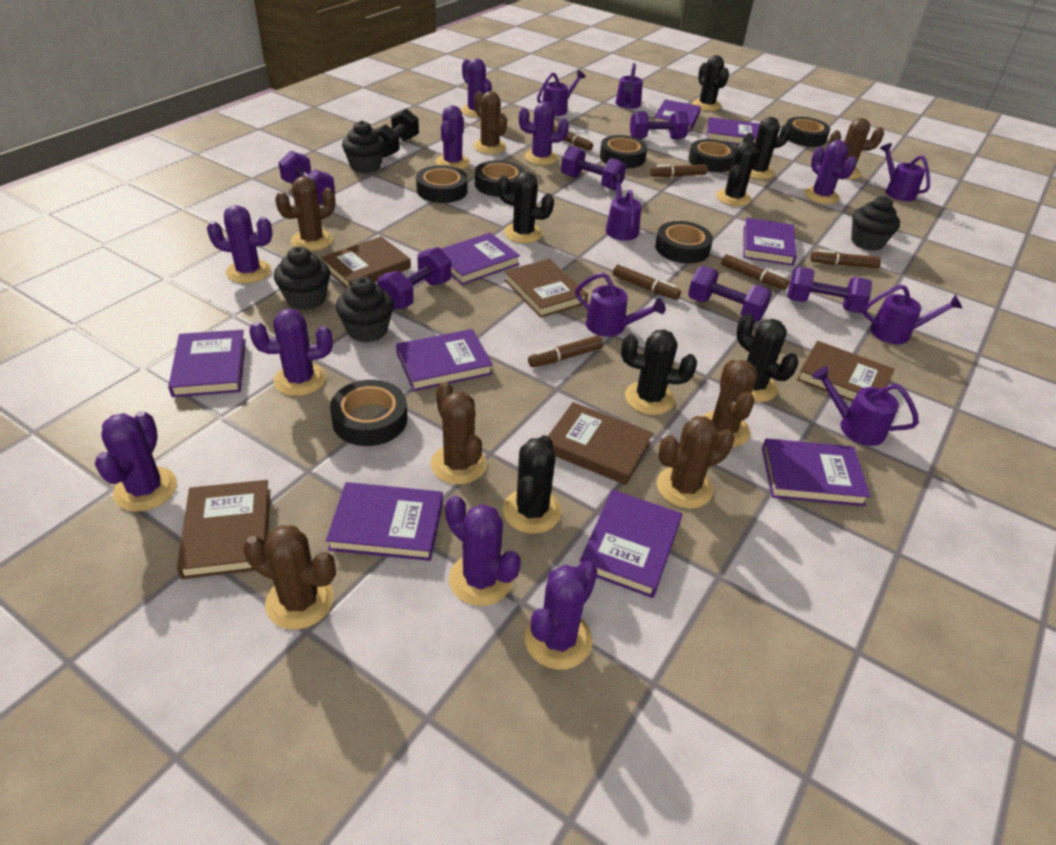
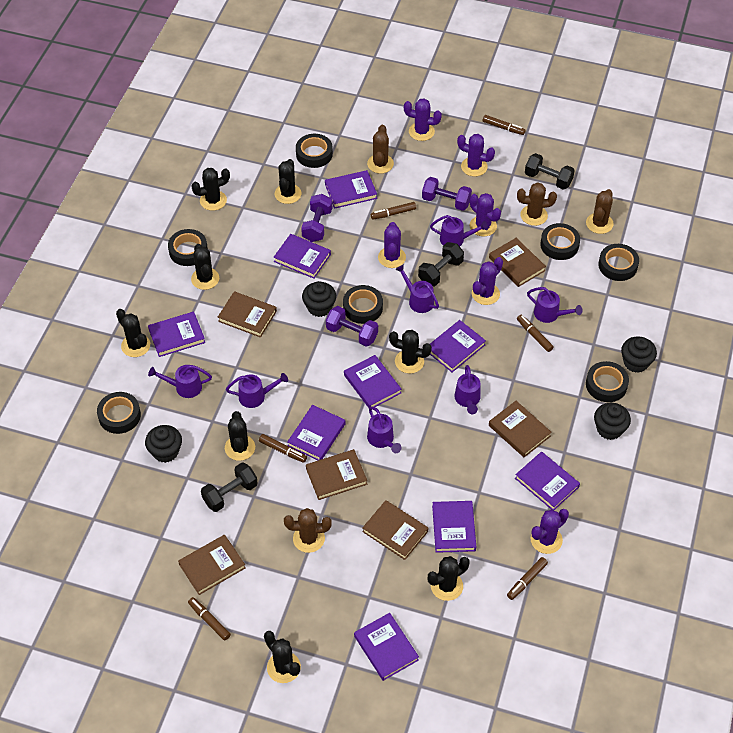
black cactus: 7 -> 8
black dumbbell: 1 -> 3
brown book: 5 -> 6
brown cactus: 7 -> 4
purple cactus: 9 -> 6
purple dumbbell: 6 -> 3

